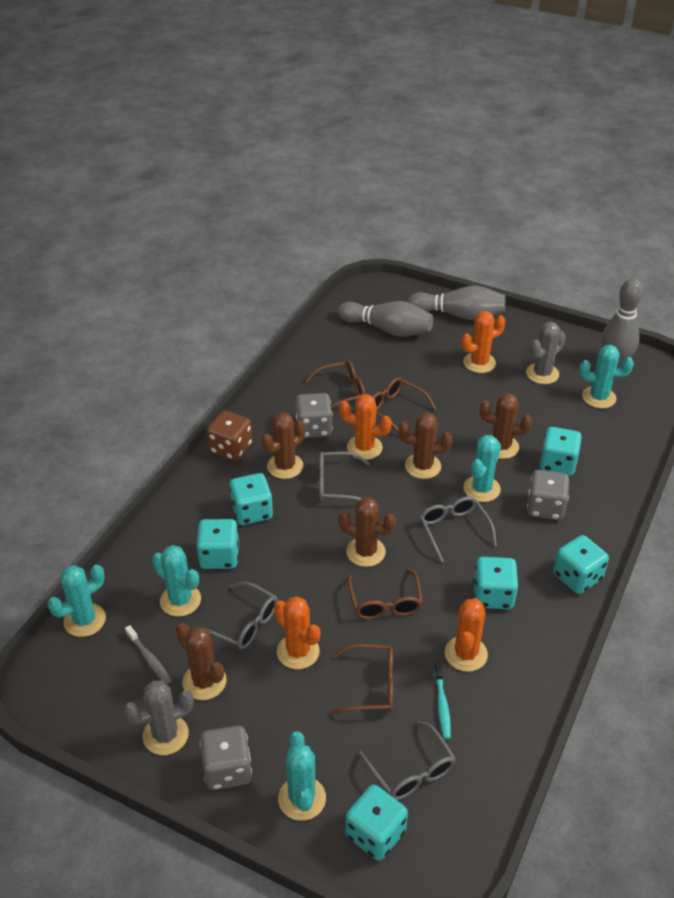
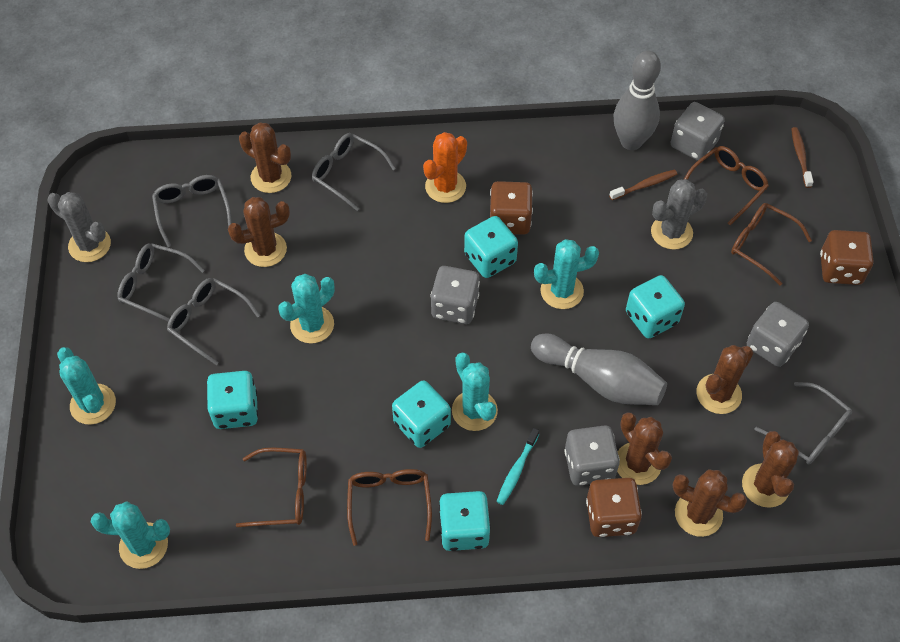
brown cactus: 5 -> 6
brown dice: 1 -> 3
brown toothbrush: 0 -> 2
grey bowling pin: 3 -> 2
grey dice: 3 -> 4
grey glasses: 4 -> 5
grey toothbrush: 1 -> 0
orange cactus: 4 -> 1
turquoise dice: 6 -> 5

